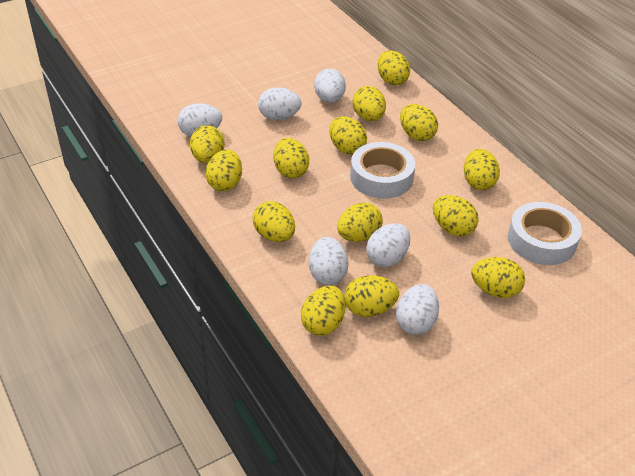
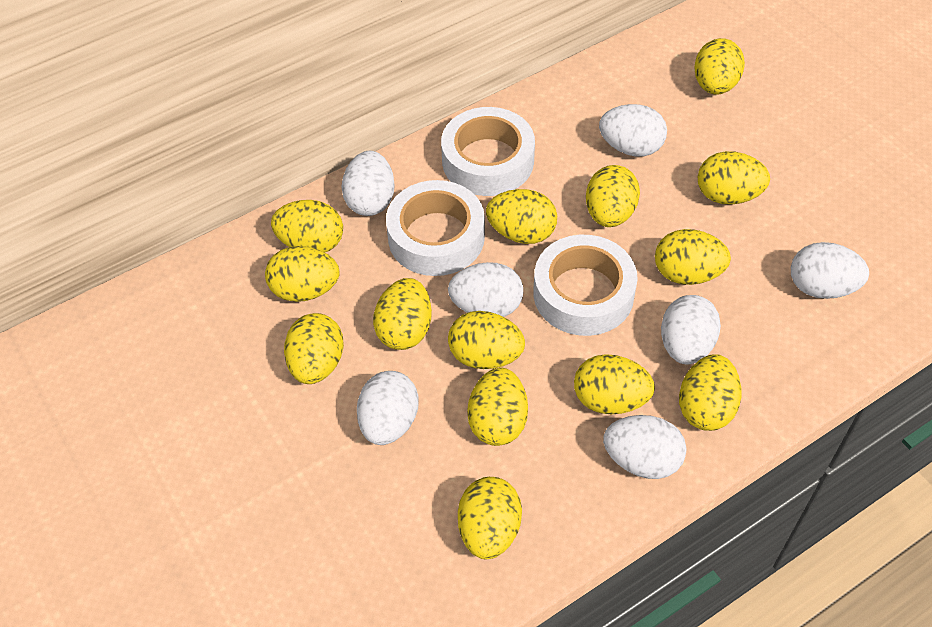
white egg: 6 -> 7
white tape: 2 -> 3

